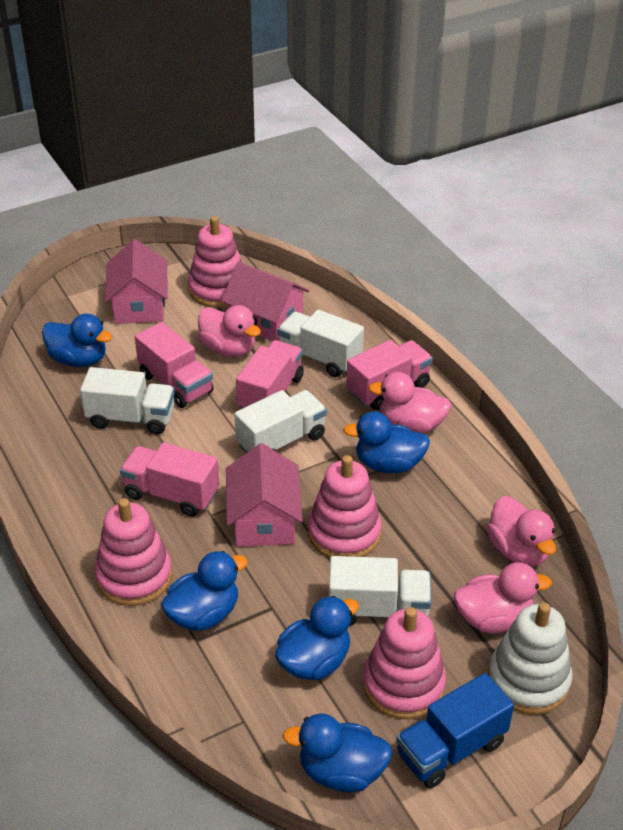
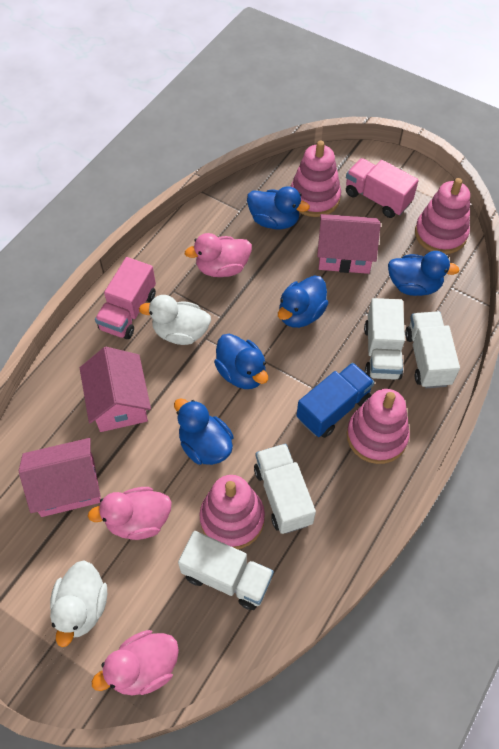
pink duck: 4 -> 3
pink truck: 4 -> 2
white duck: 0 -> 2
white stacking toy: 1 -> 0

